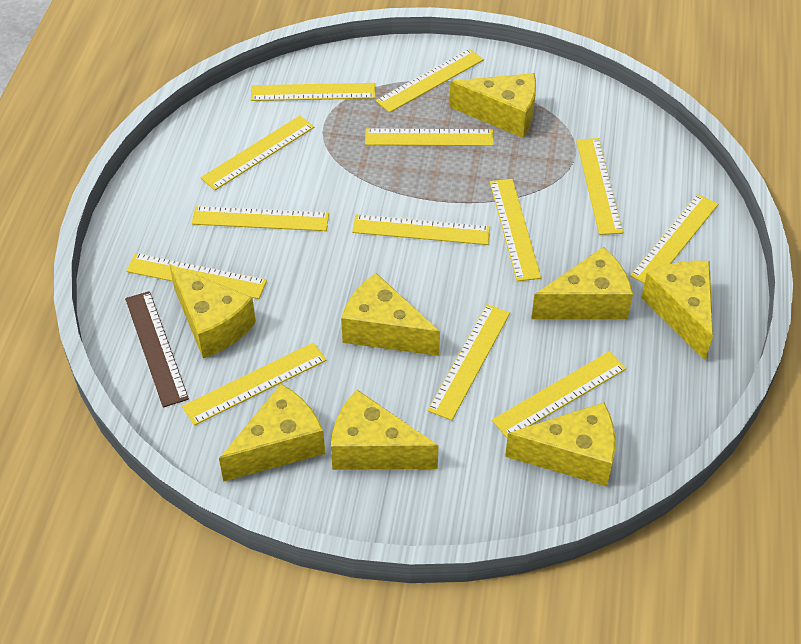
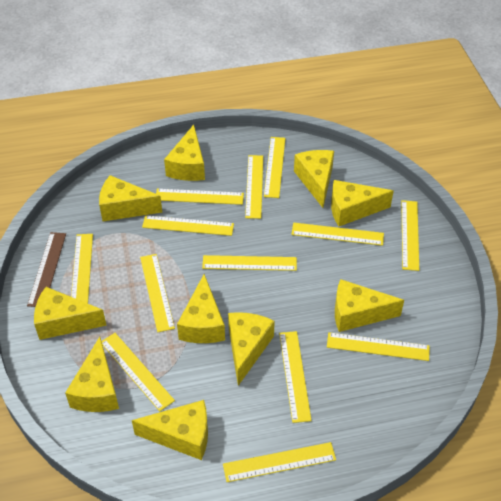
yellow cheese: 8 -> 10

